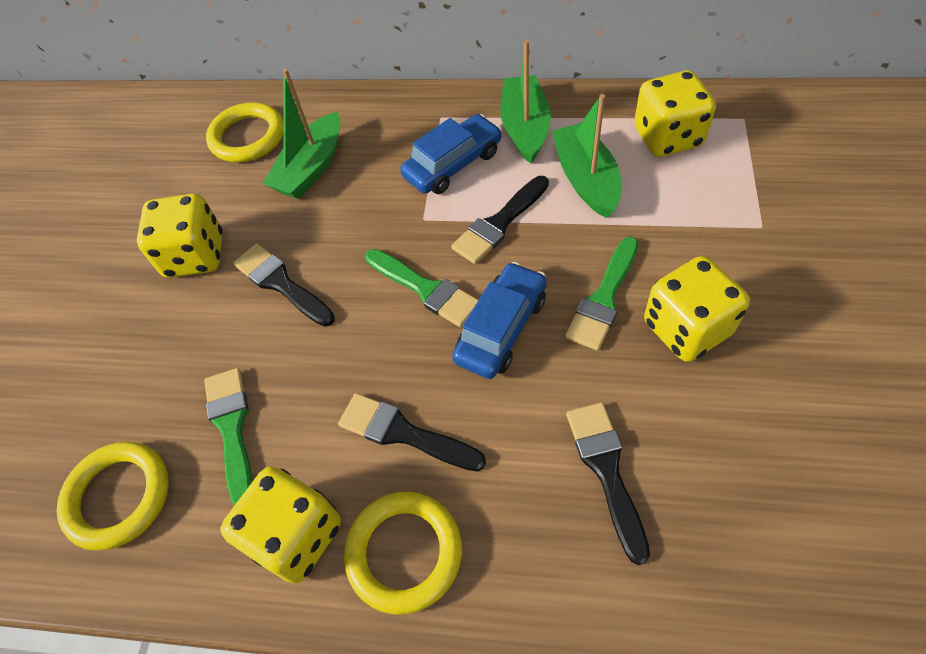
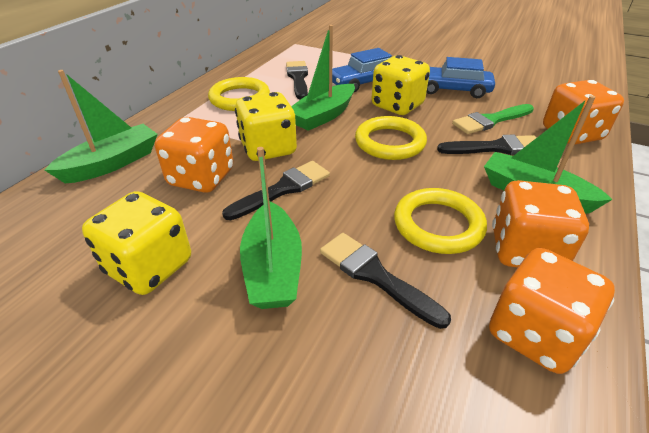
green boat: 3 -> 4
green brush: 3 -> 1
orange dice: 0 -> 4
yellow dice: 4 -> 3

